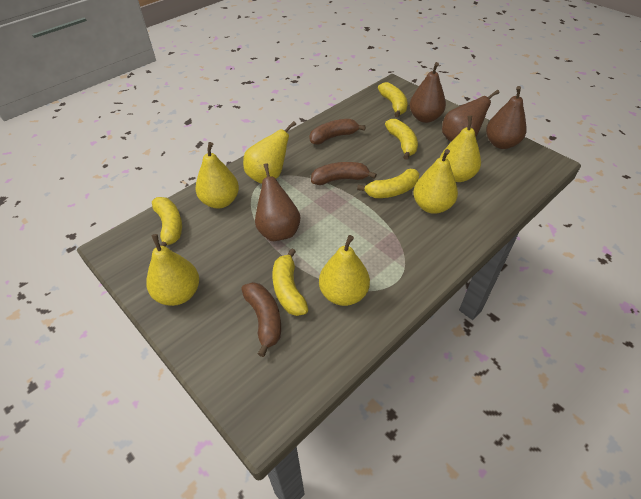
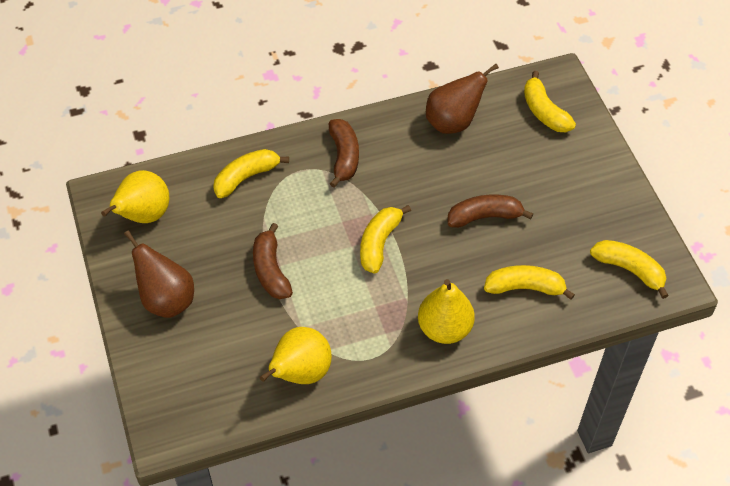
brown pear: 4 -> 2
yellow pear: 6 -> 3

